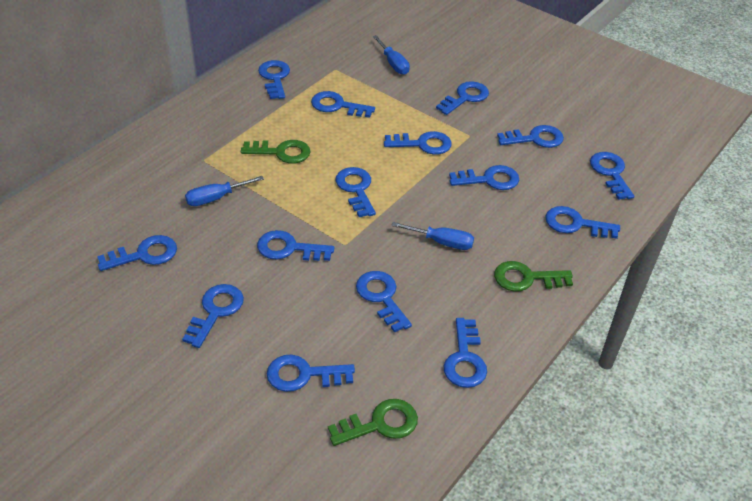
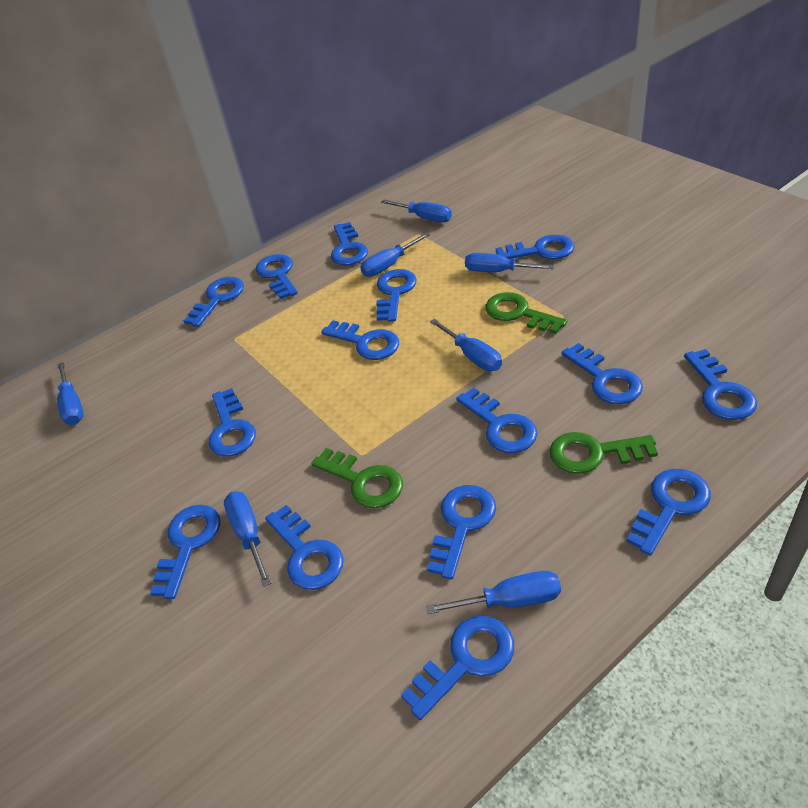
blue screwdriver: 3 -> 7

